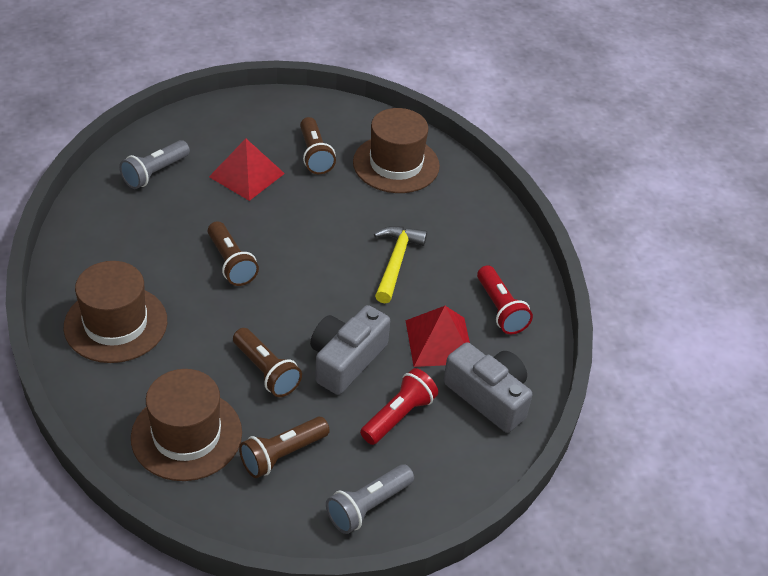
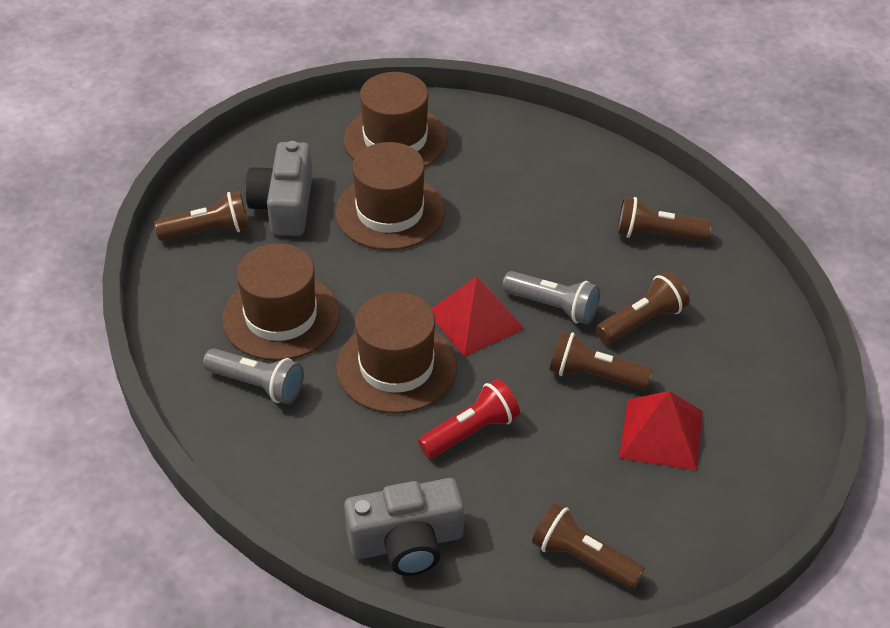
brown flashlight: 4 -> 5
brown hat: 3 -> 4
red flashlight: 2 -> 1
yellow hammer: 1 -> 0

